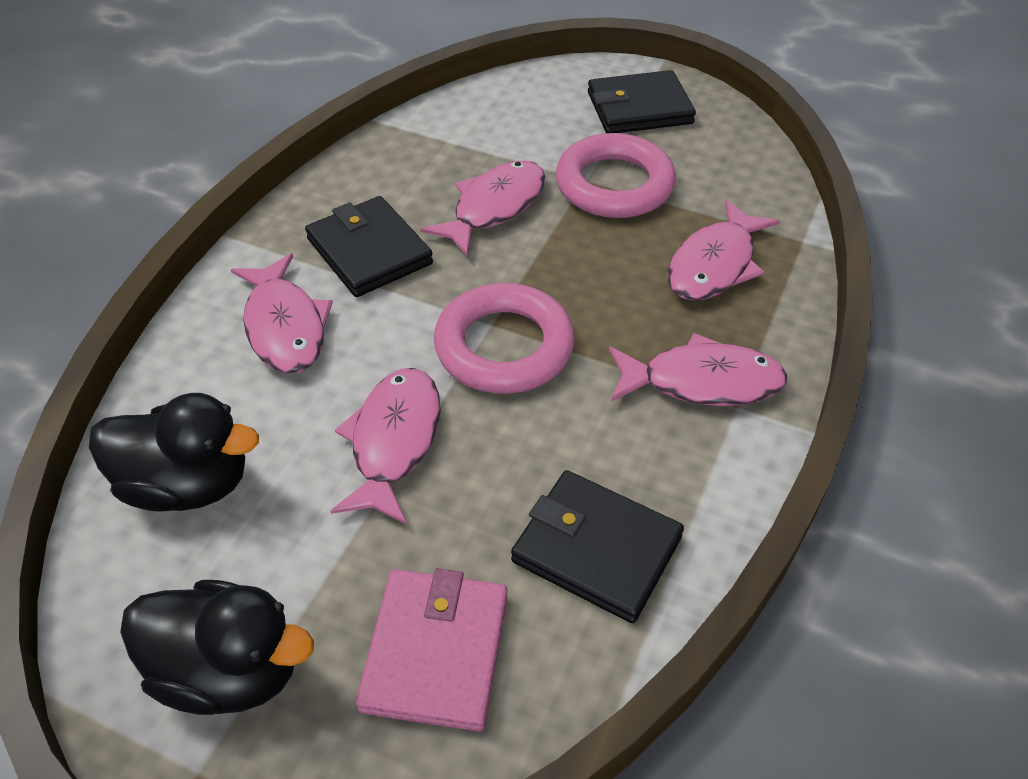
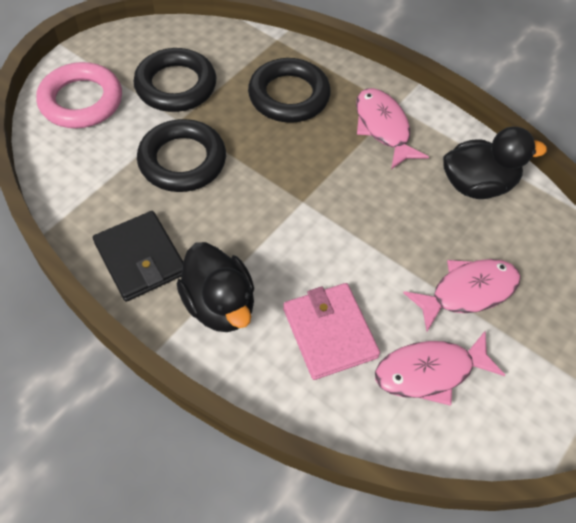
black ring: 0 -> 3
black wallet: 3 -> 1
pink fish: 5 -> 3
pink ring: 2 -> 1

